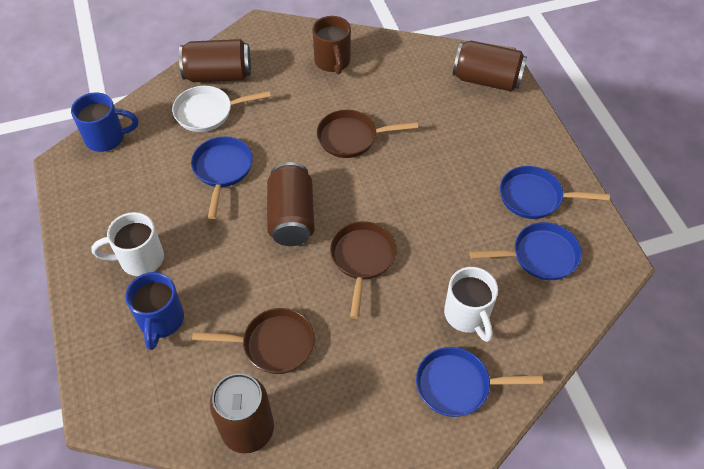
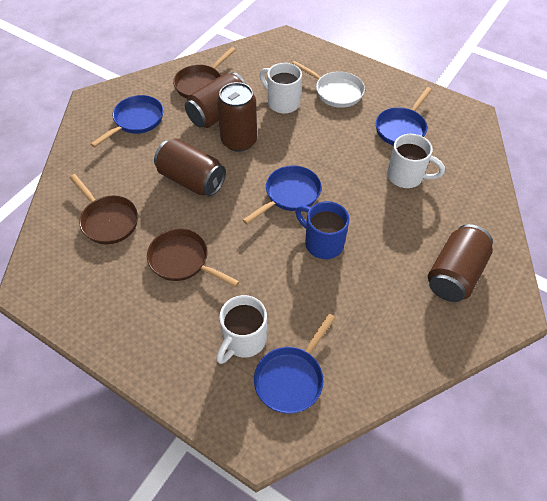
blue mug: 2 -> 1
brown mug: 1 -> 0
white mug: 2 -> 3

